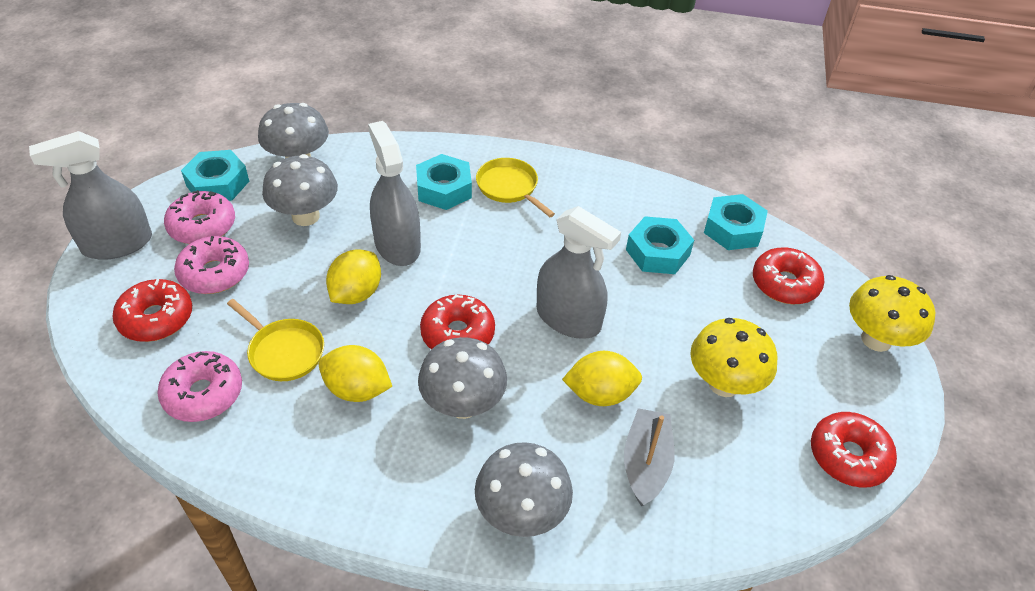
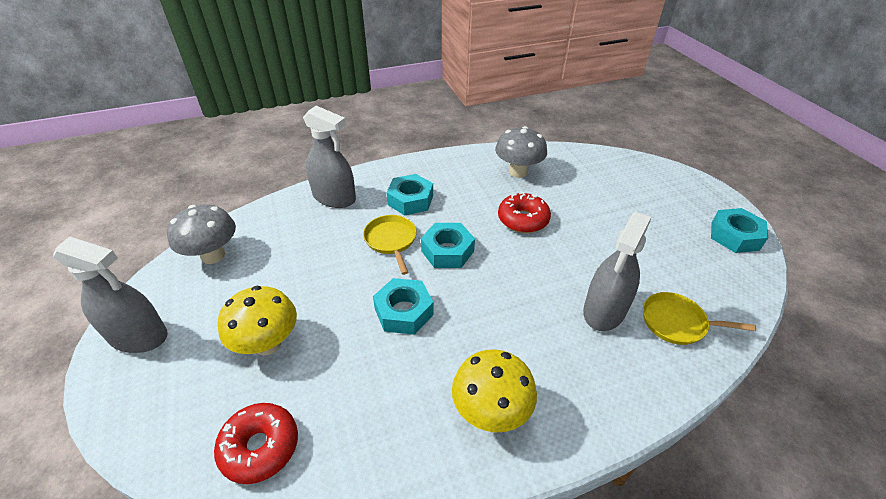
grey boat: 1 -> 0
grey mushroom: 4 -> 2
pink donut: 3 -> 0
red donut: 4 -> 2
yellow lemon: 3 -> 0

